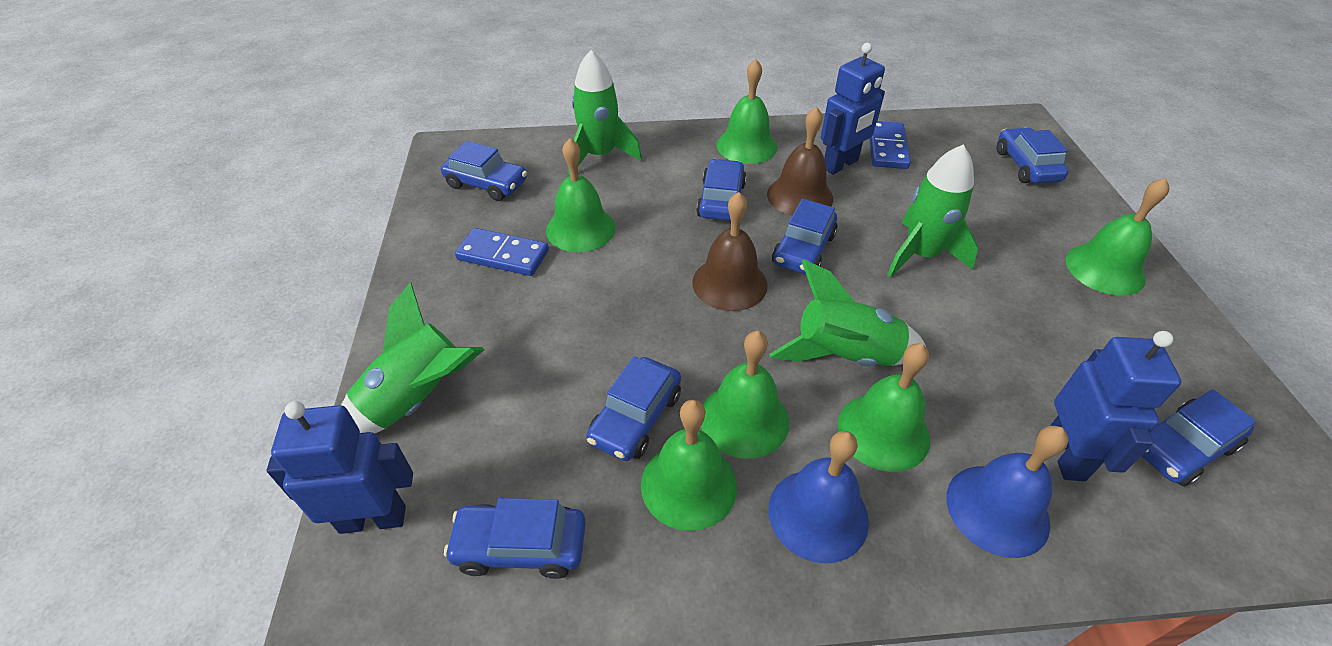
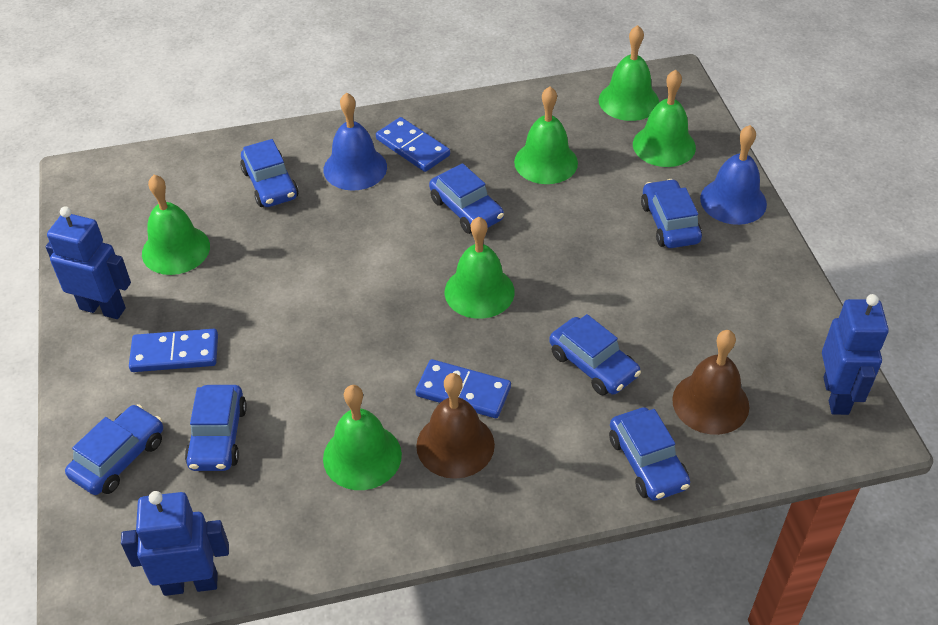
blue domino: 2 -> 3
green rocket: 4 -> 0

